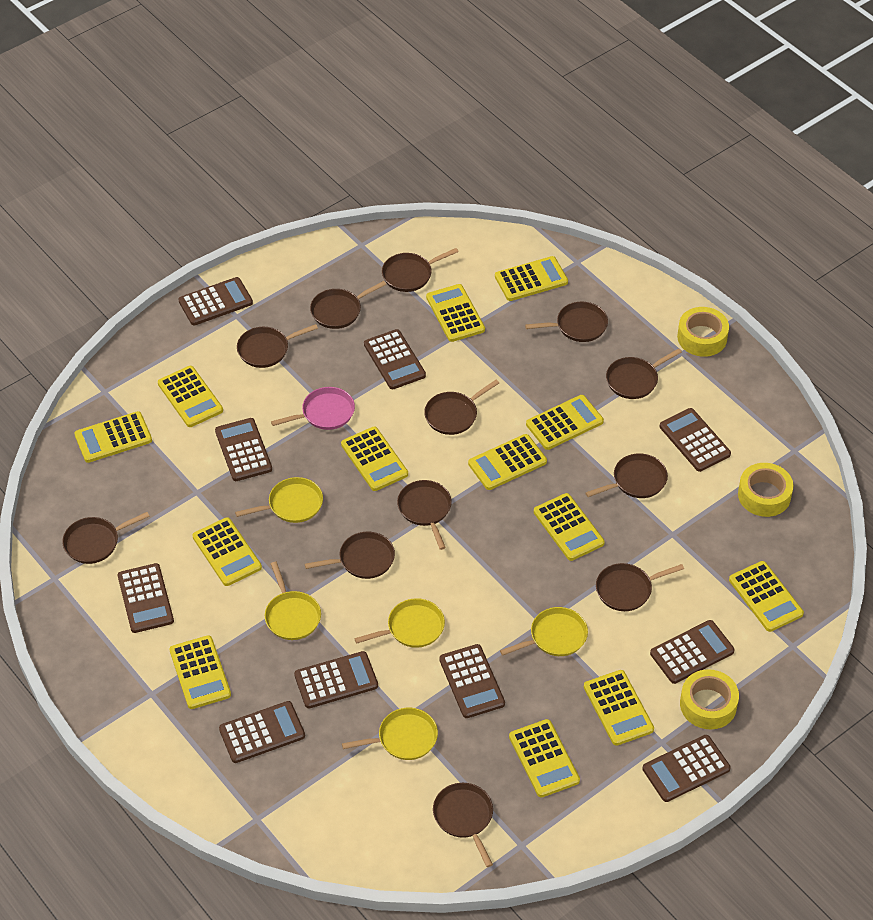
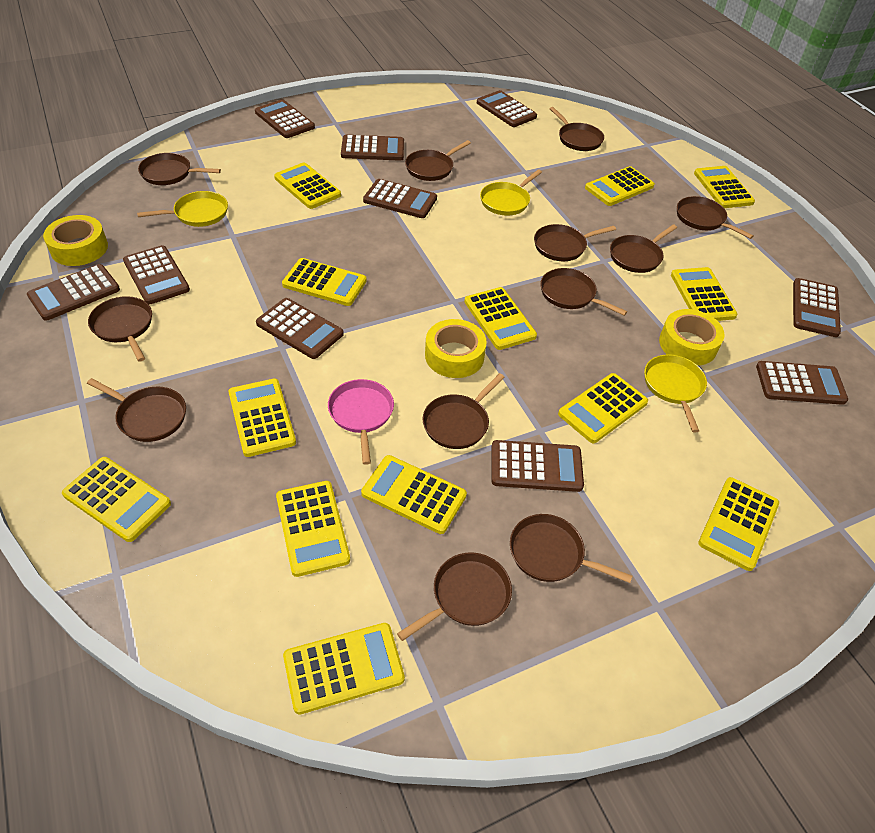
yellow pan: 5 -> 3

